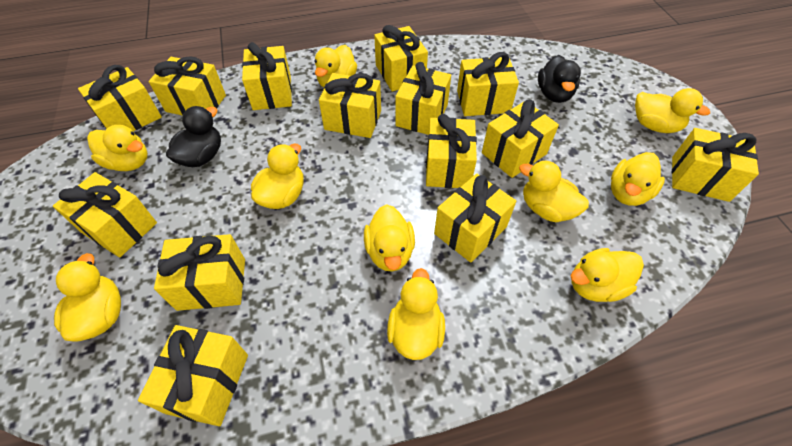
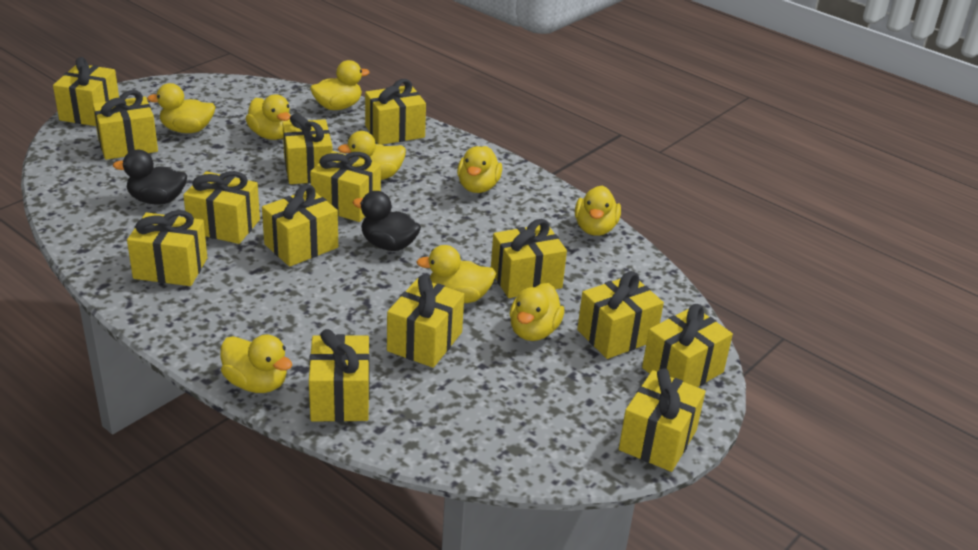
yellow duck: 10 -> 9

